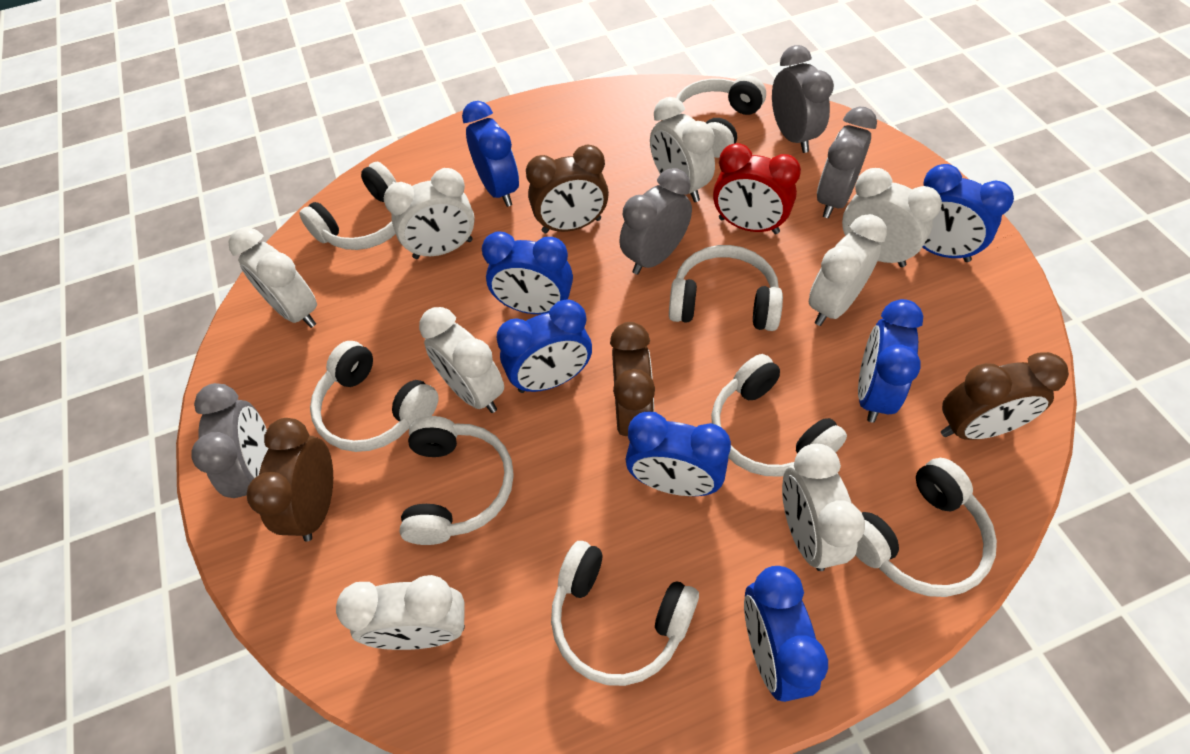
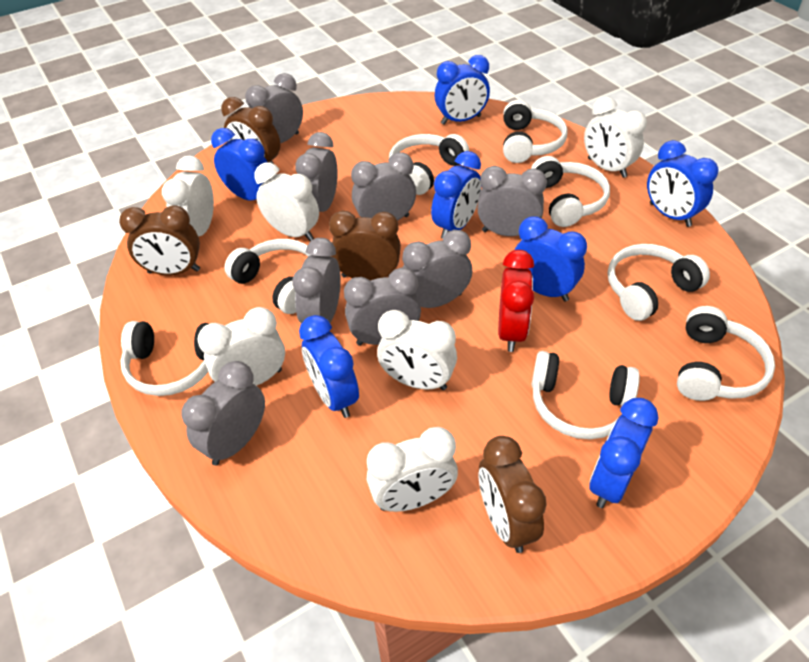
grey clock: 4 -> 8
white clock: 8 -> 6

